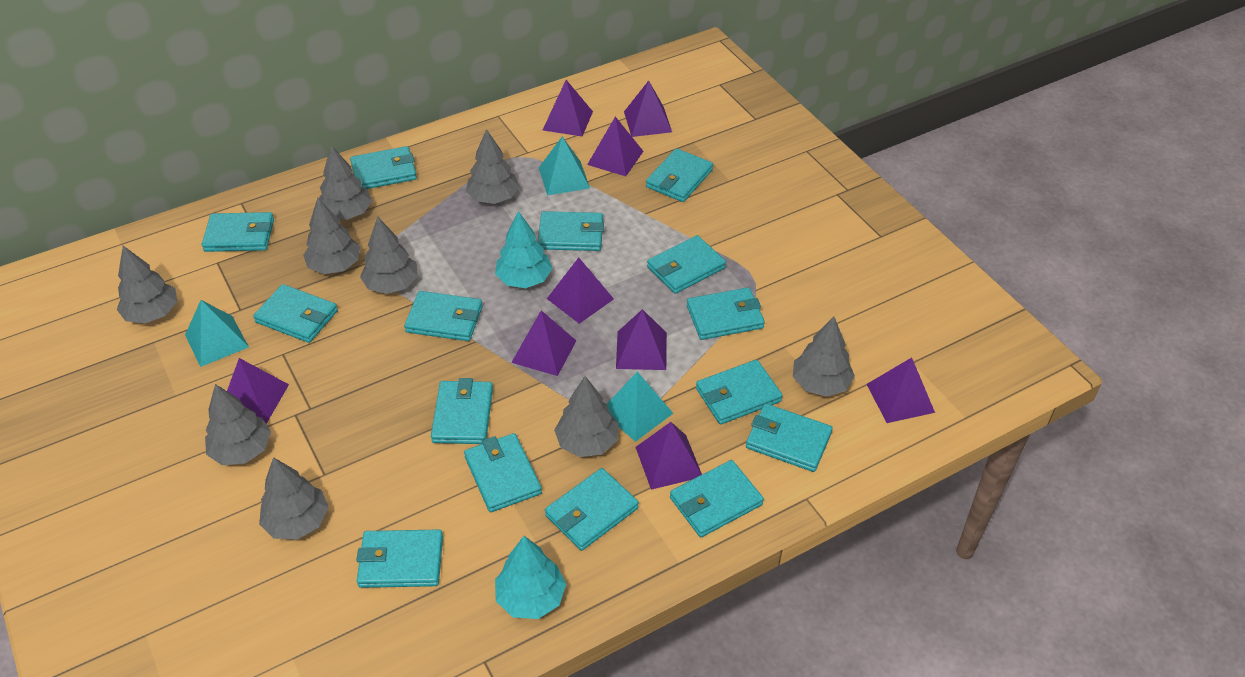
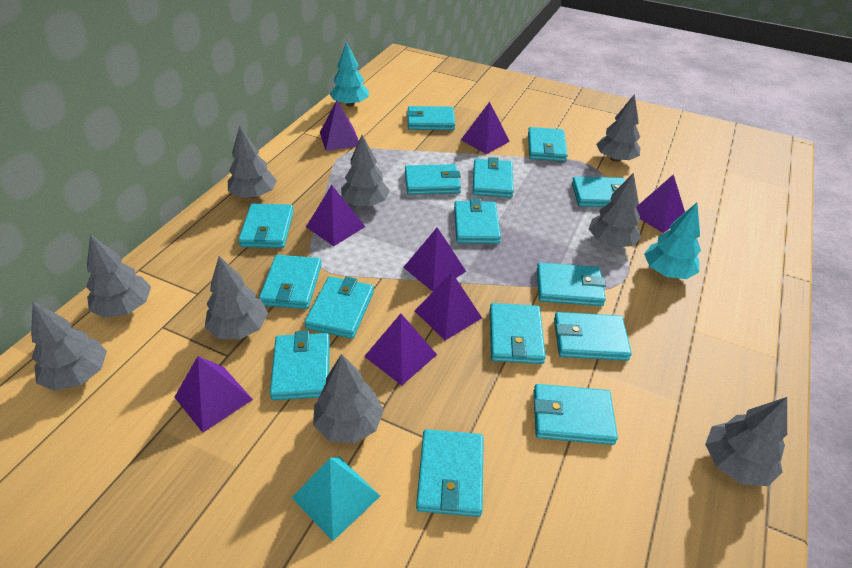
purple pyramid: 9 -> 8
turquoise pyramid: 3 -> 1

